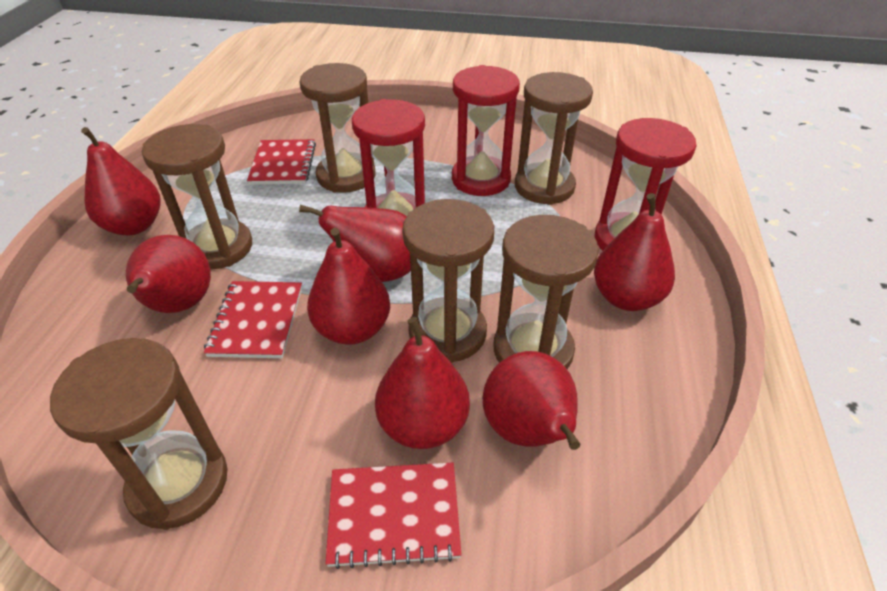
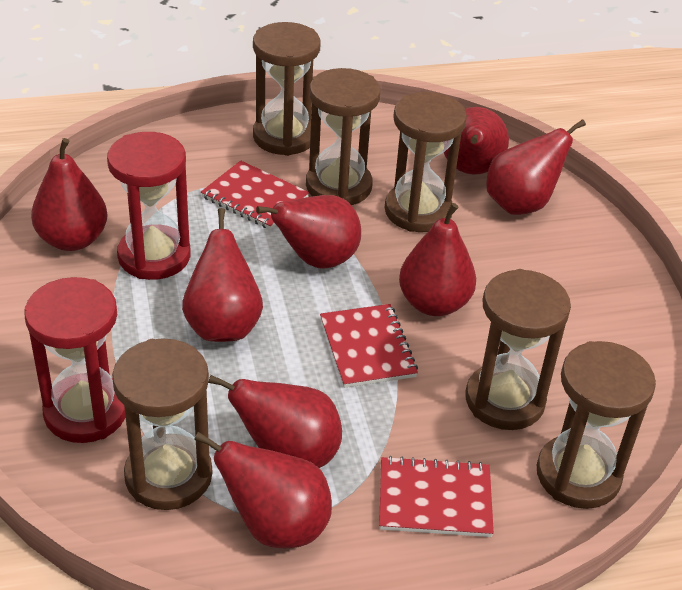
red hourglass: 3 -> 2
red pear: 7 -> 8

